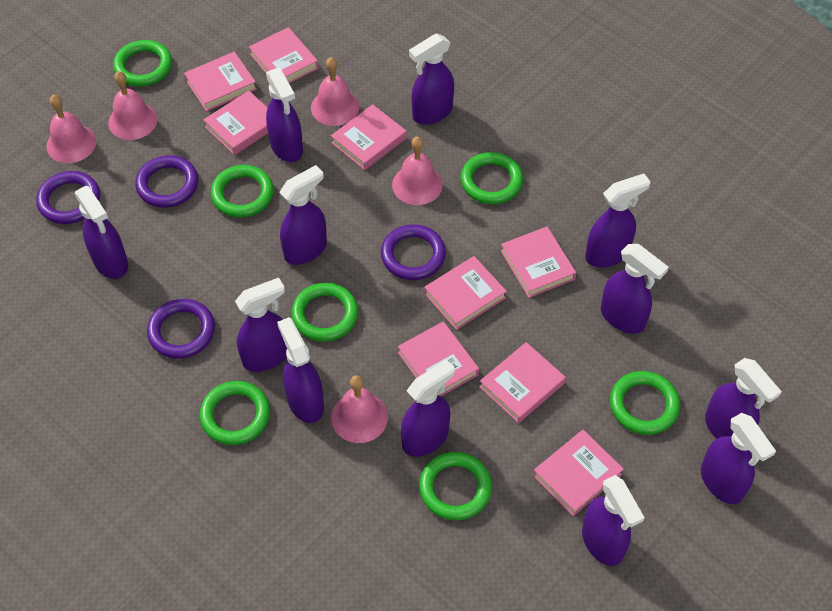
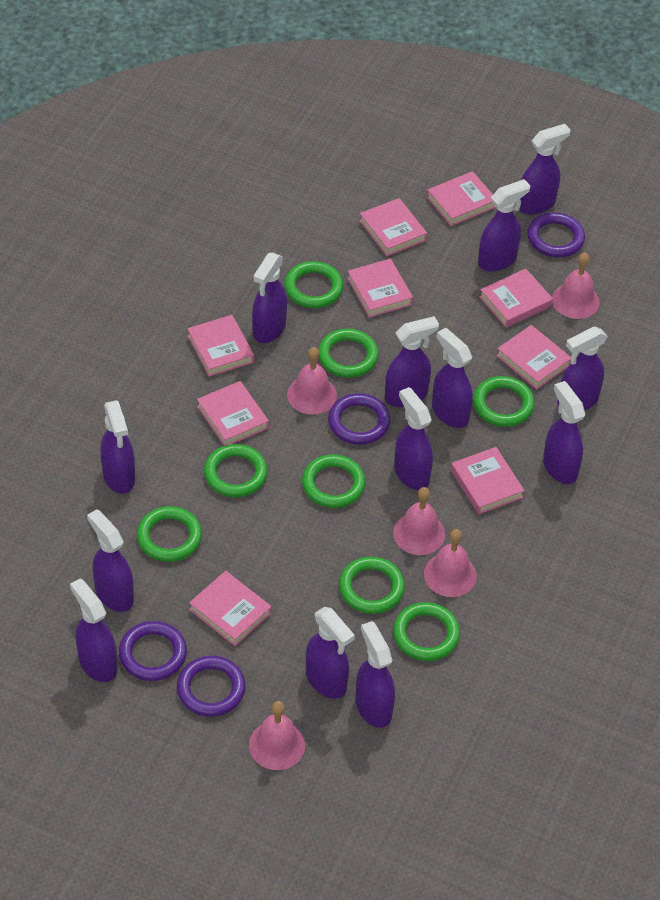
green ring: 7 -> 8
purple spray bottle: 12 -> 13

